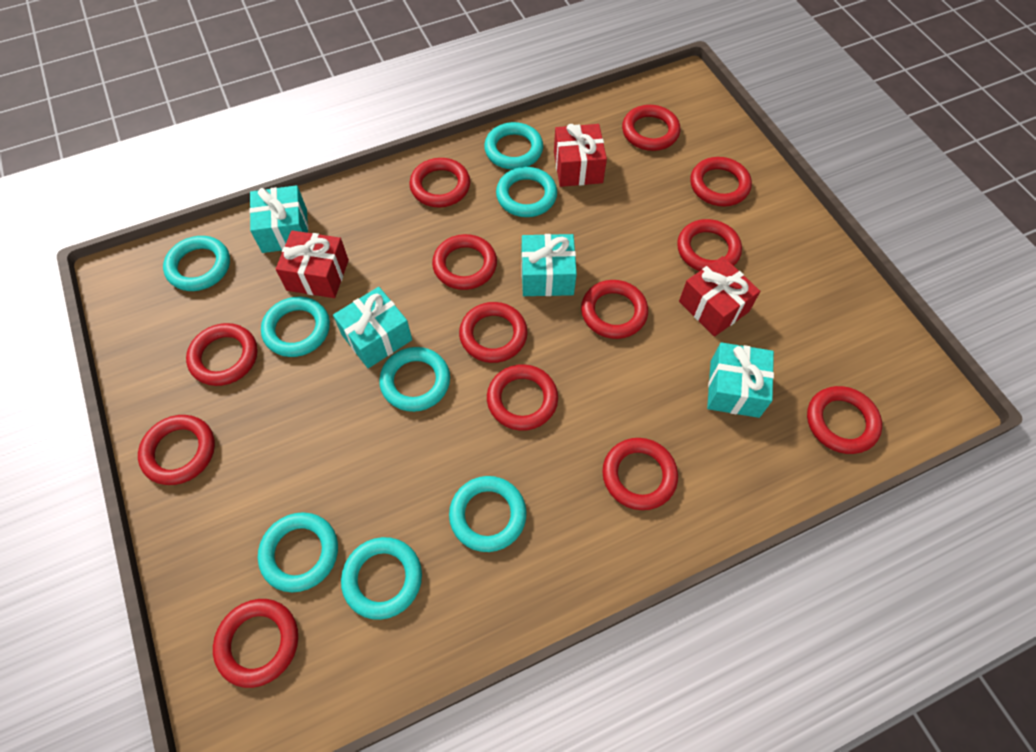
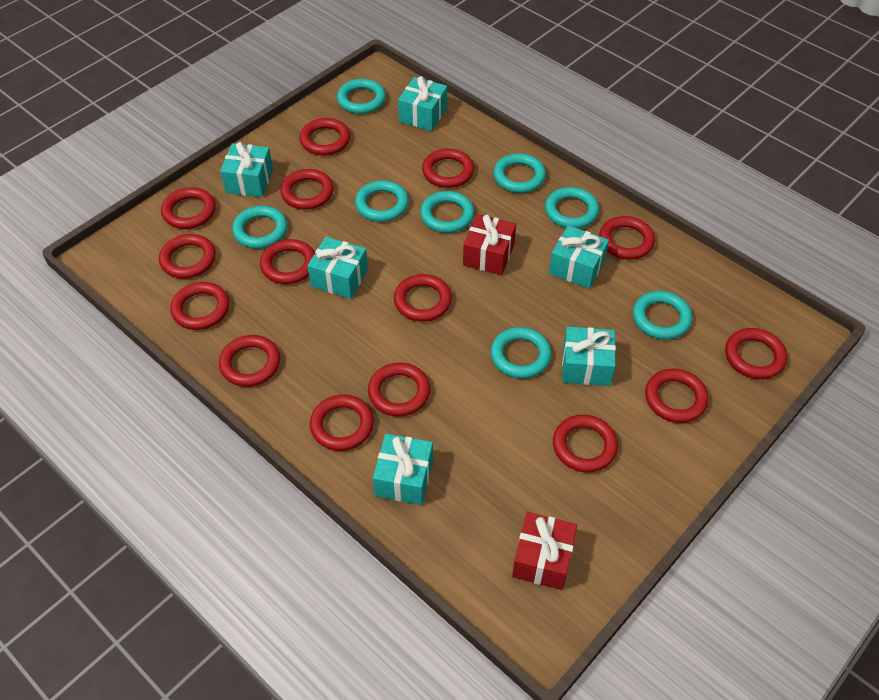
red gift: 3 -> 2
red ring: 13 -> 15
turquoise gift: 4 -> 6

